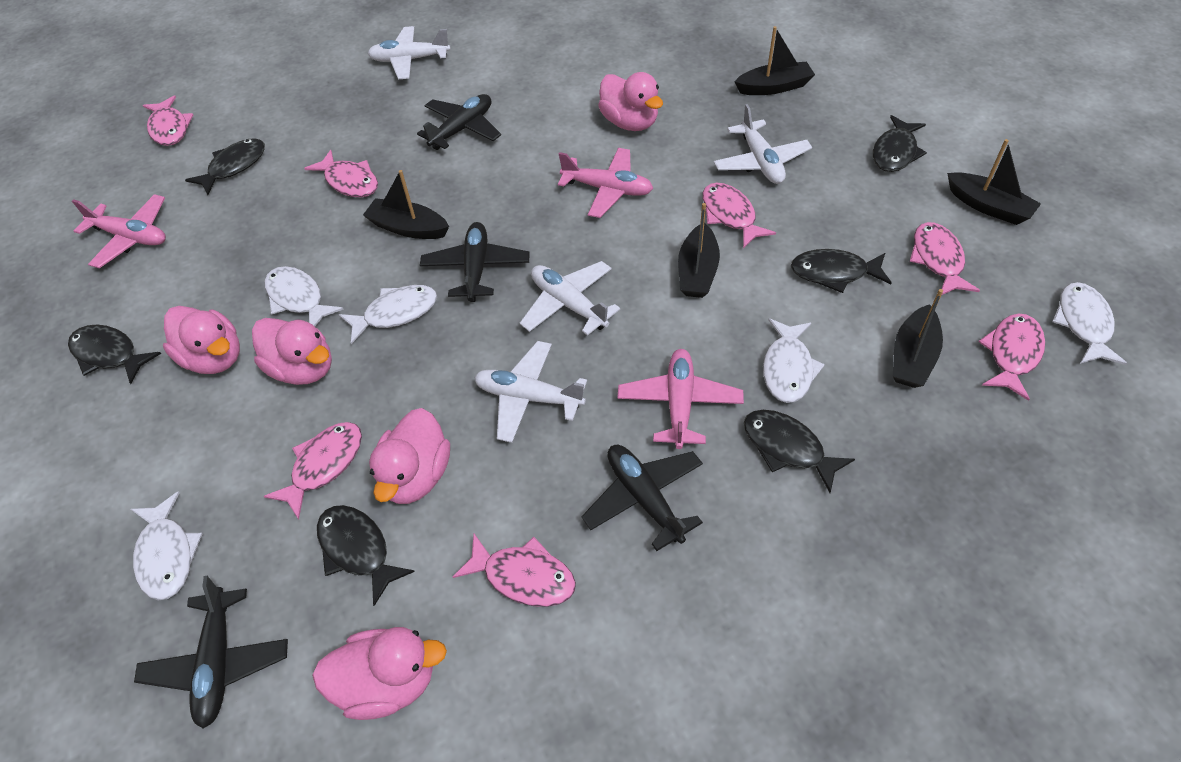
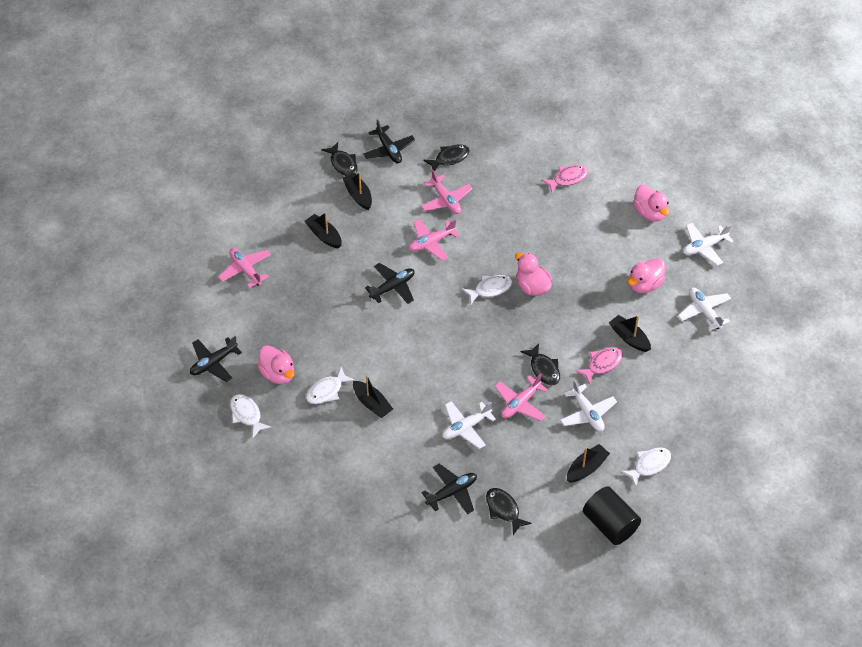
black cylinder: 0 -> 1
black fish: 6 -> 4
pink duck: 5 -> 4
pink fish: 7 -> 2
pink plane: 3 -> 4
white fish: 5 -> 4

